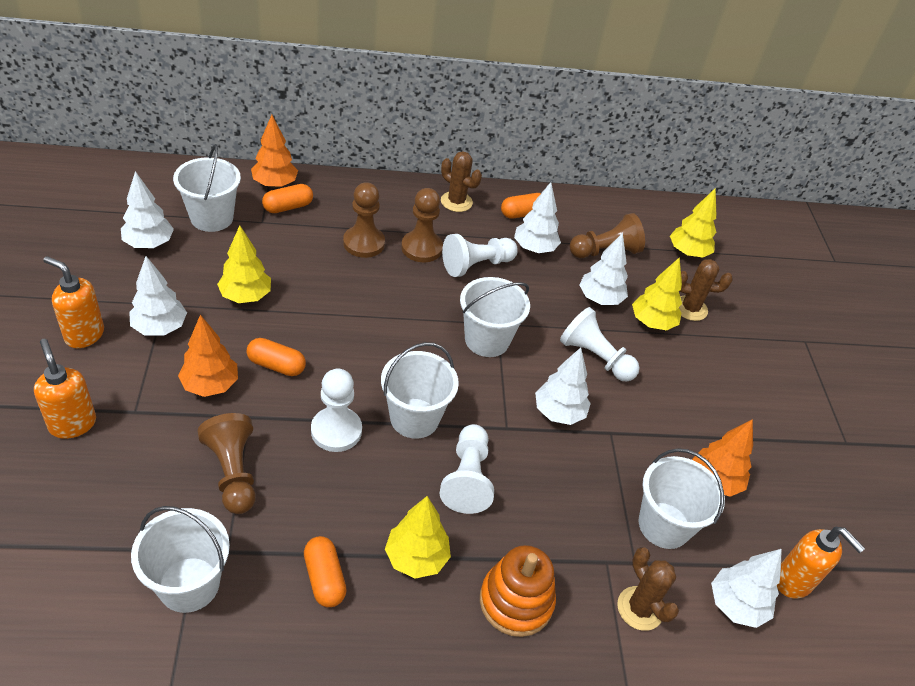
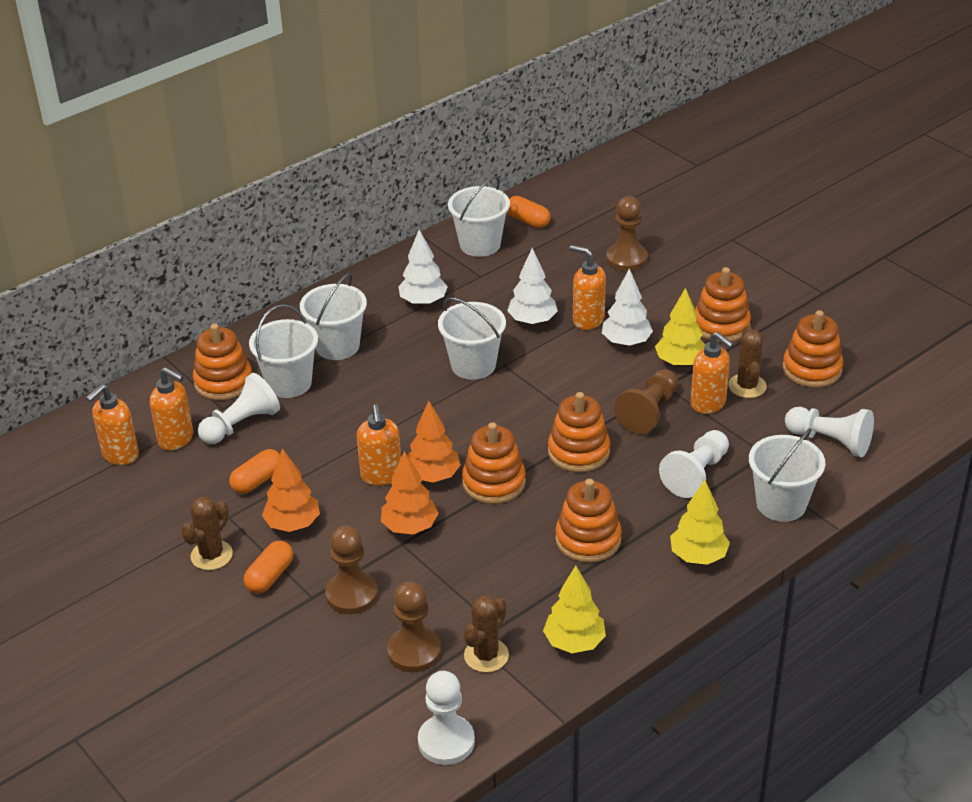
orange capsule: 4 -> 3
orange soap dispenser: 3 -> 5
orange stacking toy: 1 -> 6
white tree: 6 -> 3
yellow tree: 4 -> 3

